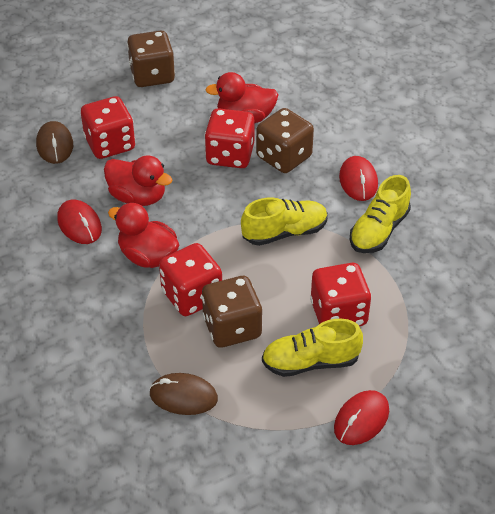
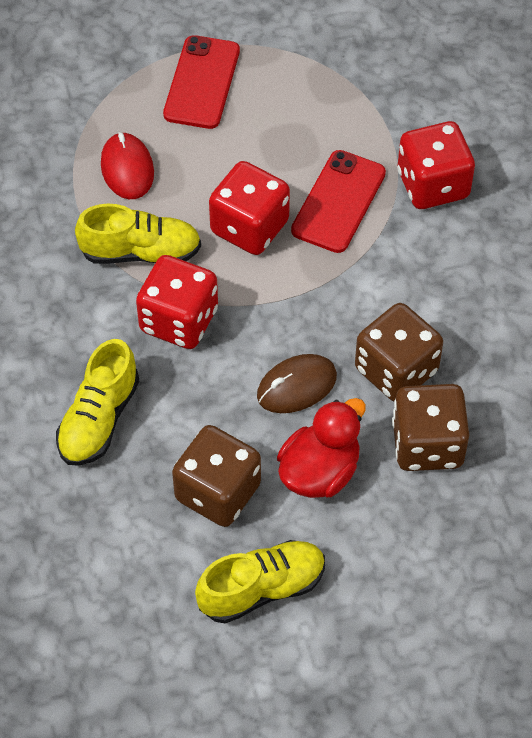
brown mouse: 2 -> 1
red dice: 4 -> 3
red duck: 3 -> 1
red mouse: 3 -> 1
red phone: 0 -> 2

